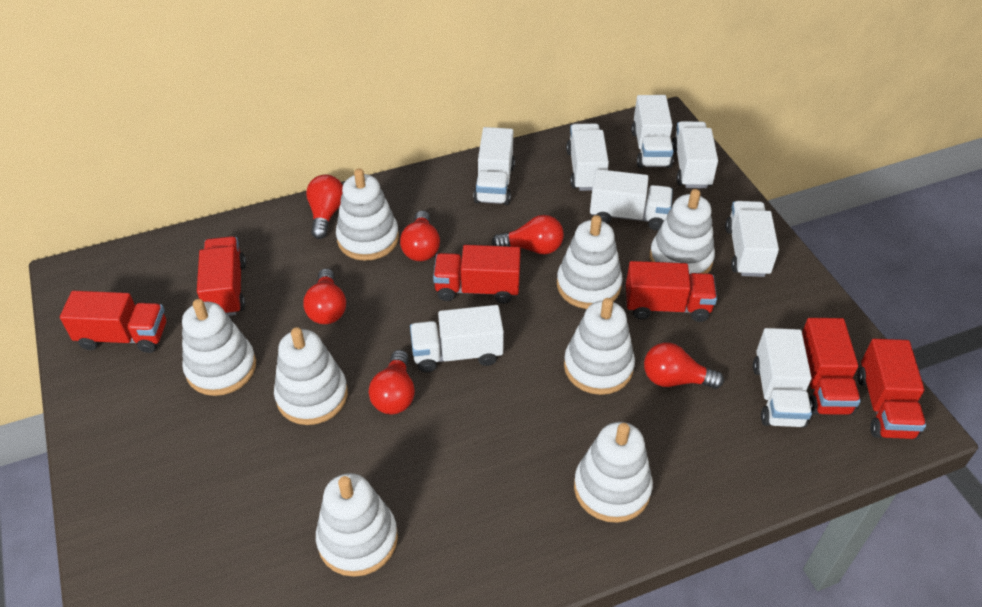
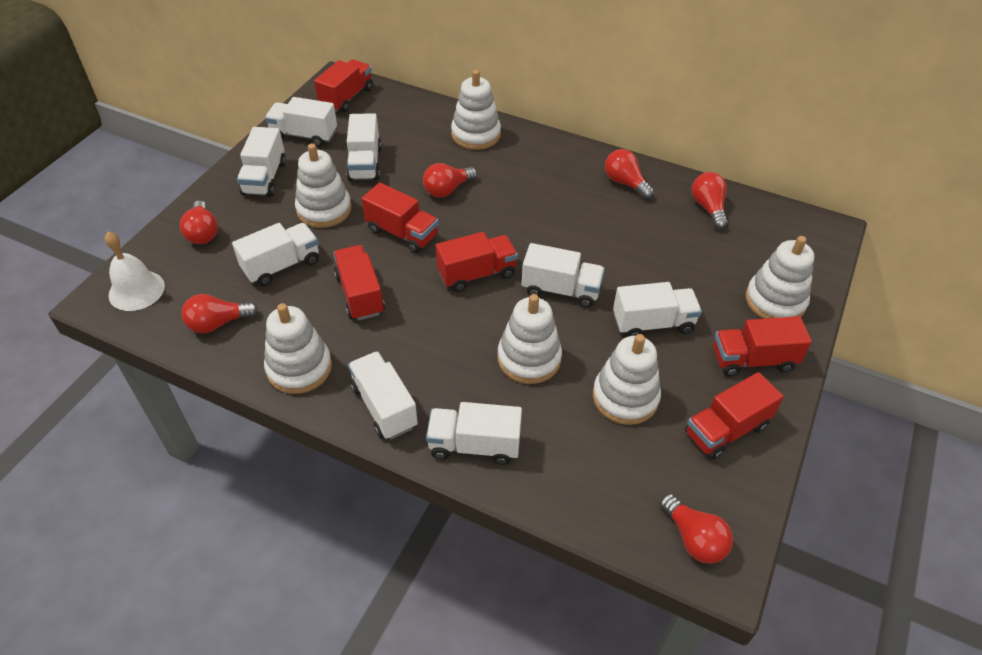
white bell: 0 -> 1
white stacking toy: 8 -> 6

